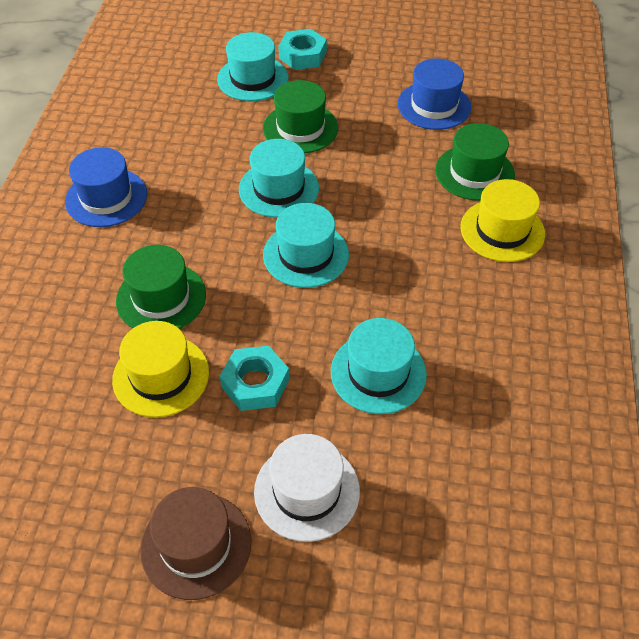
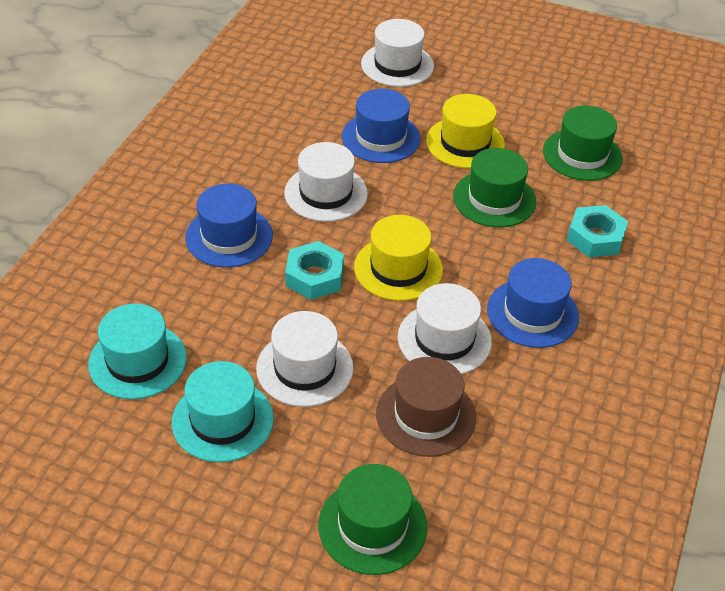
blue hat: 2 -> 3
turquoise hat: 4 -> 2
white hat: 1 -> 4

